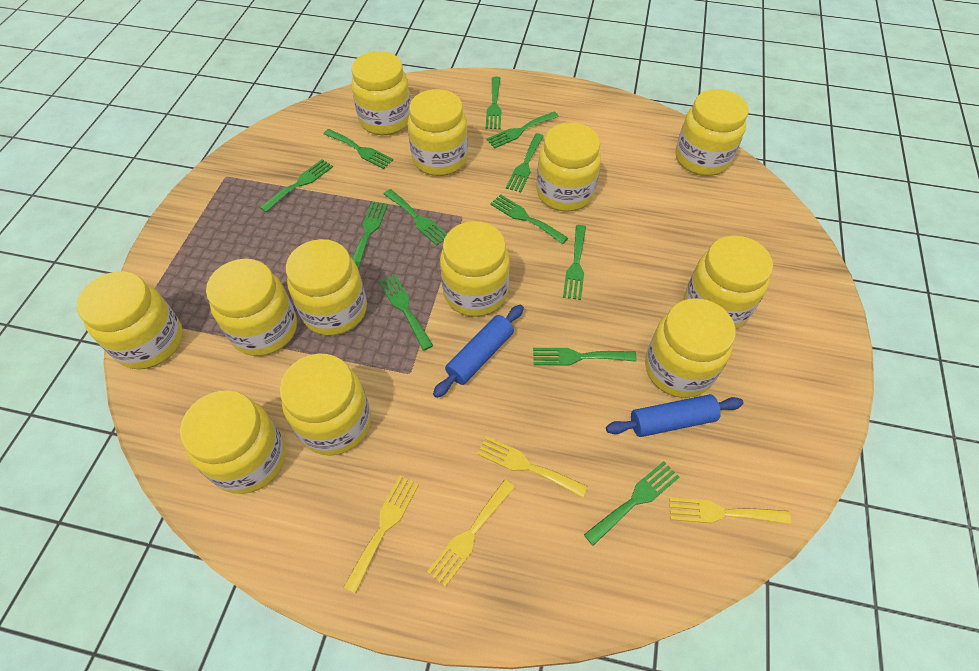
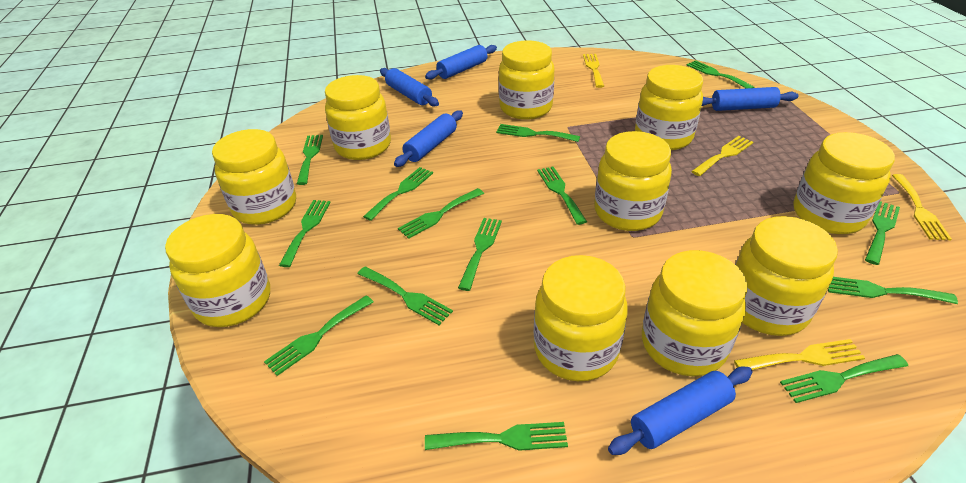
blue rolling pin: 2 -> 5
green fork: 12 -> 14
yellow jar: 12 -> 10

